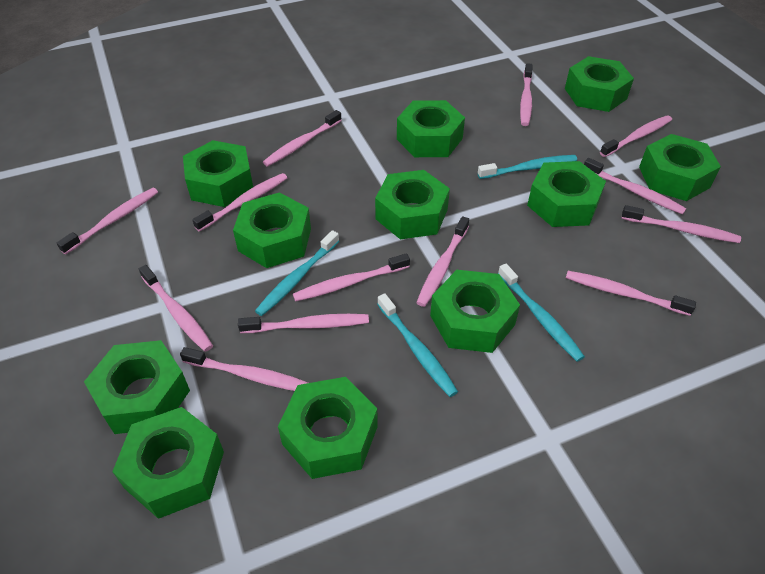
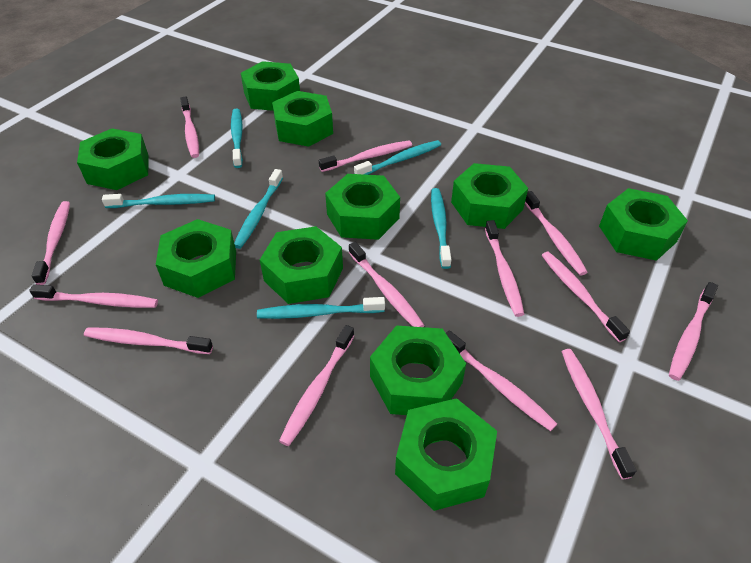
green nut: 11 -> 10
turquoise toothbrush: 4 -> 6

